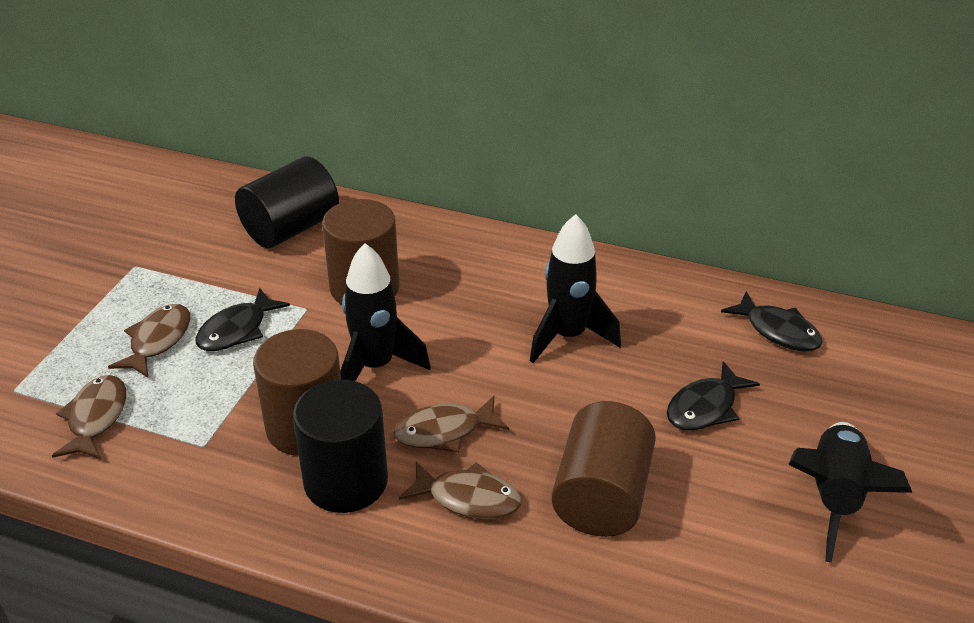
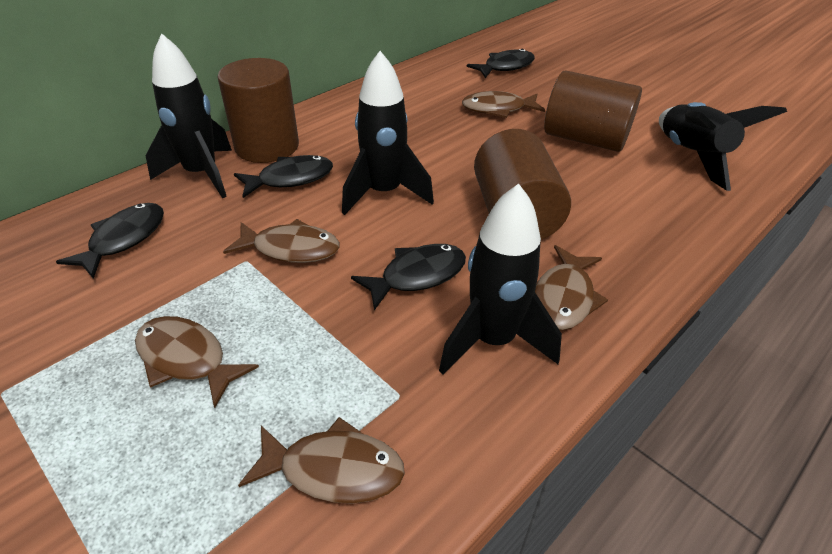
black cylinder: 2 -> 0
black fish: 3 -> 4
black rocket: 3 -> 4
brown fish: 4 -> 5

